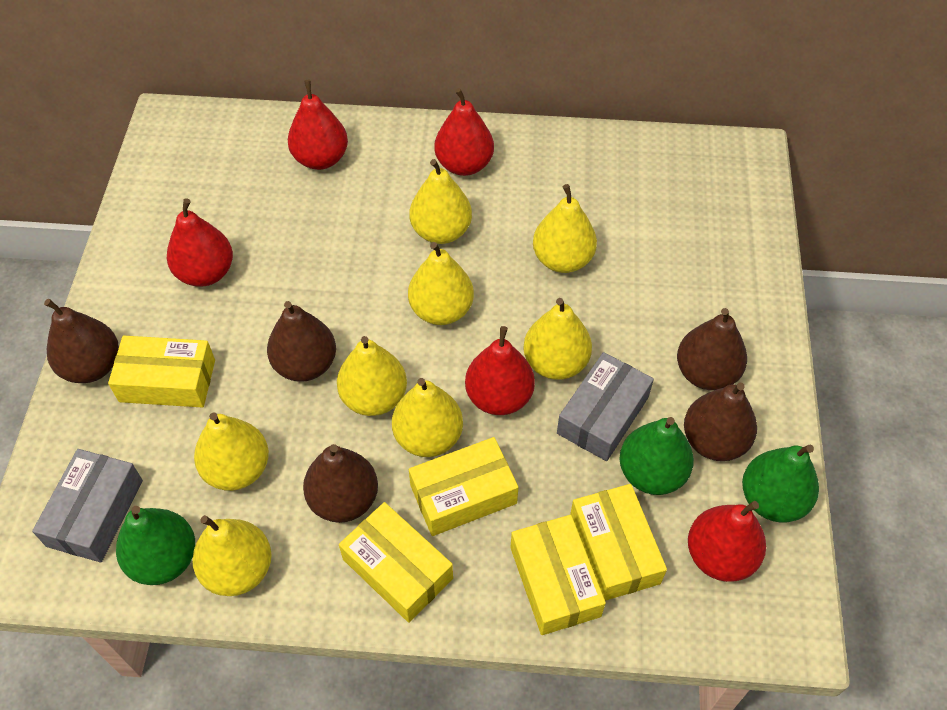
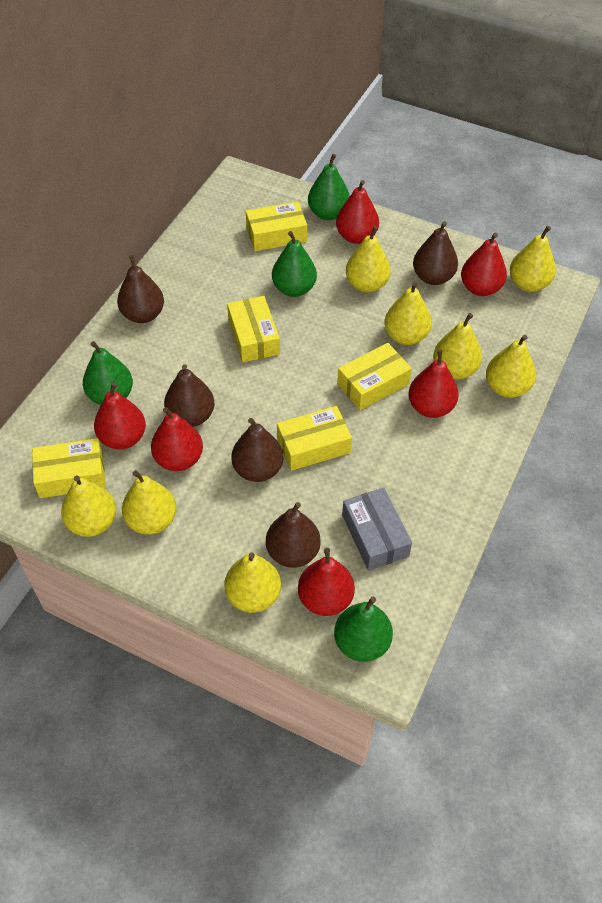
green pear: 3 -> 4
grey box: 2 -> 1
red pear: 5 -> 6

